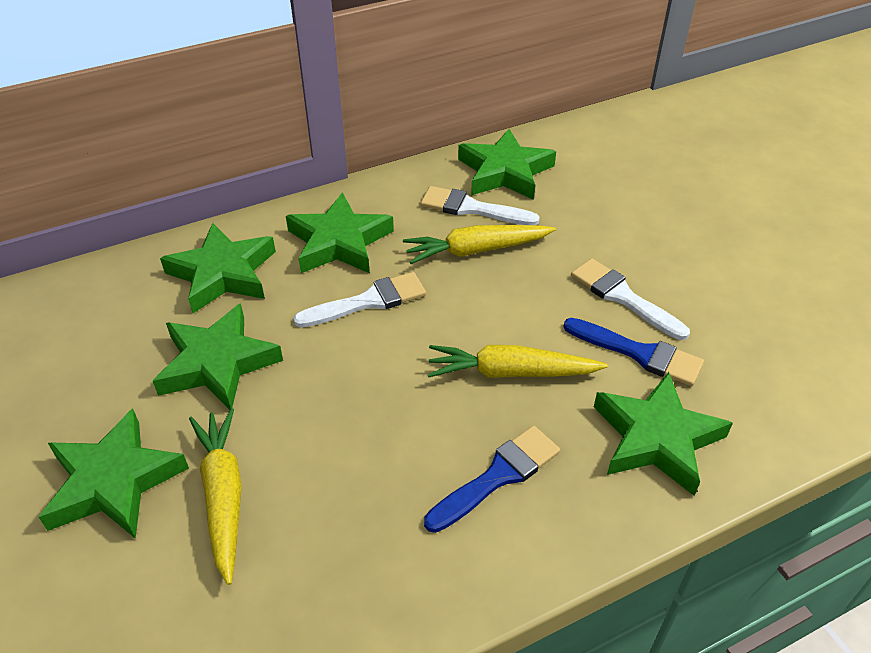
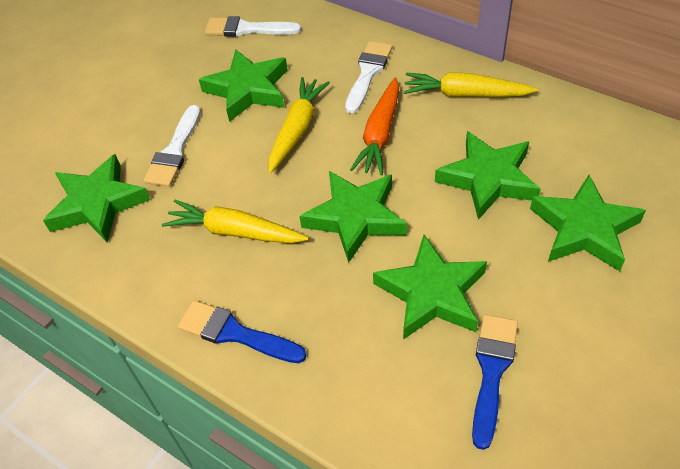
orange carrot: 0 -> 1

